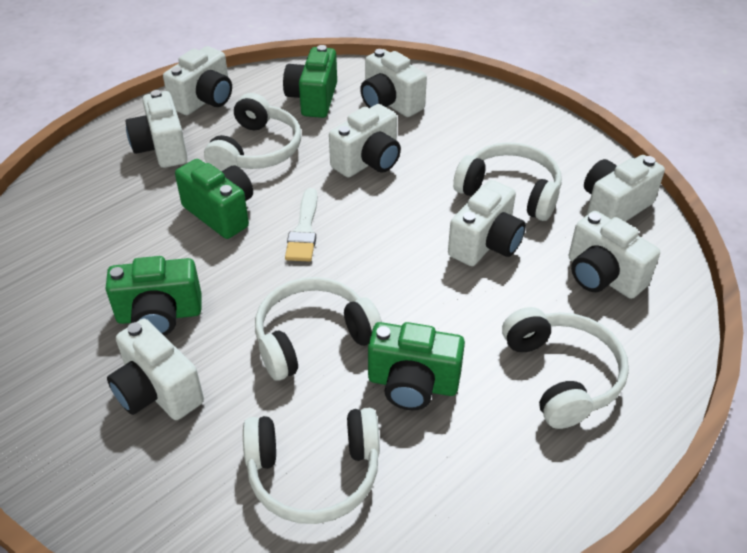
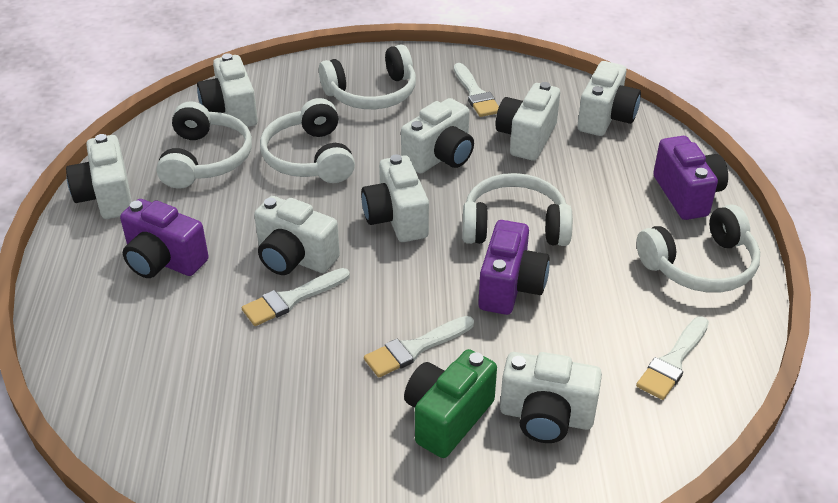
green camera: 4 -> 1
purple camera: 0 -> 3
white brush: 1 -> 4

